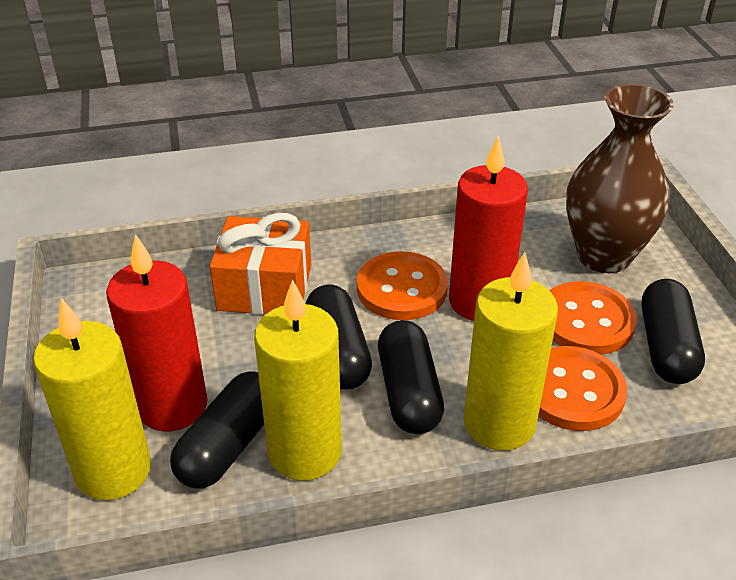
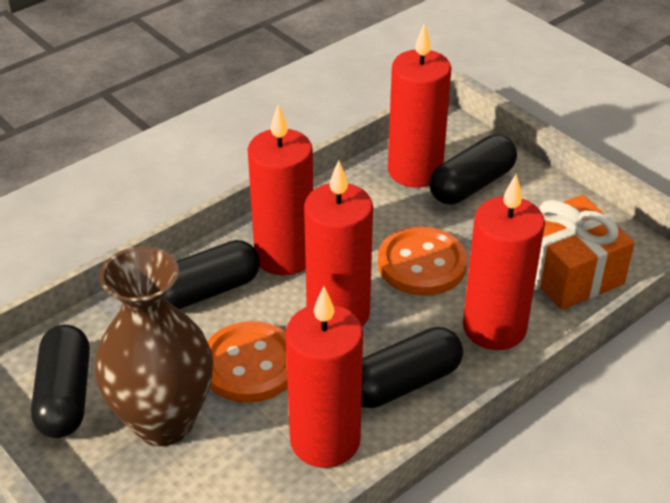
orange button: 3 -> 2
red candle: 2 -> 5
yellow candle: 3 -> 0

